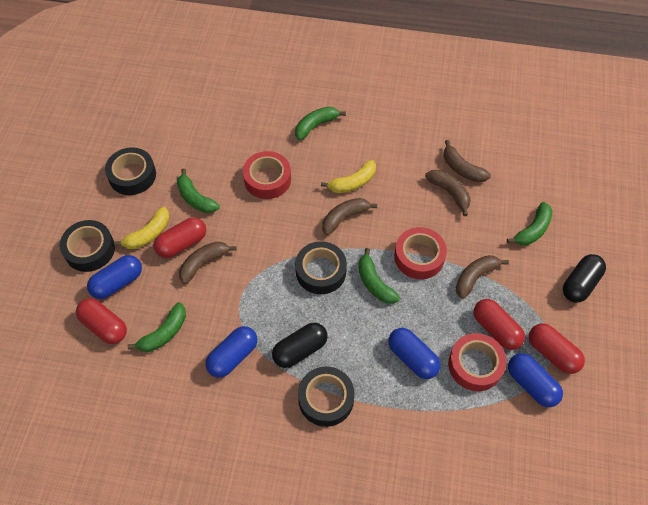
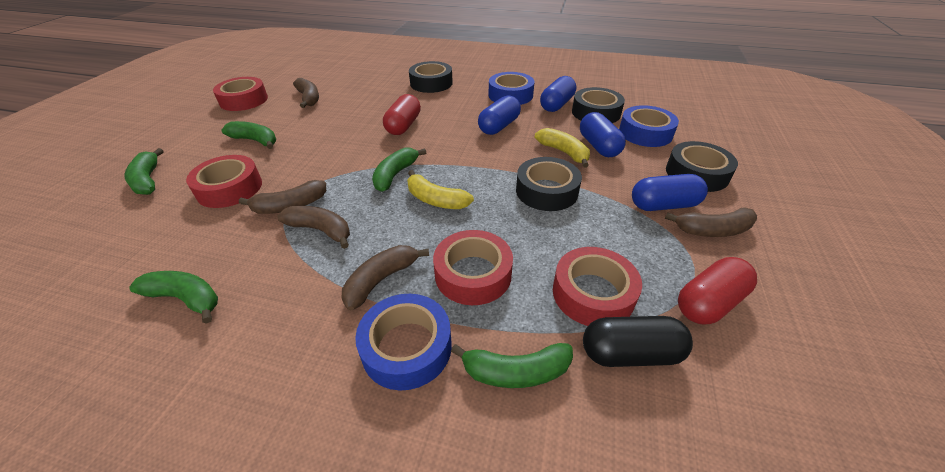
black capsule: 2 -> 1
blue tape: 0 -> 3
red capsule: 4 -> 2
red tape: 3 -> 4

